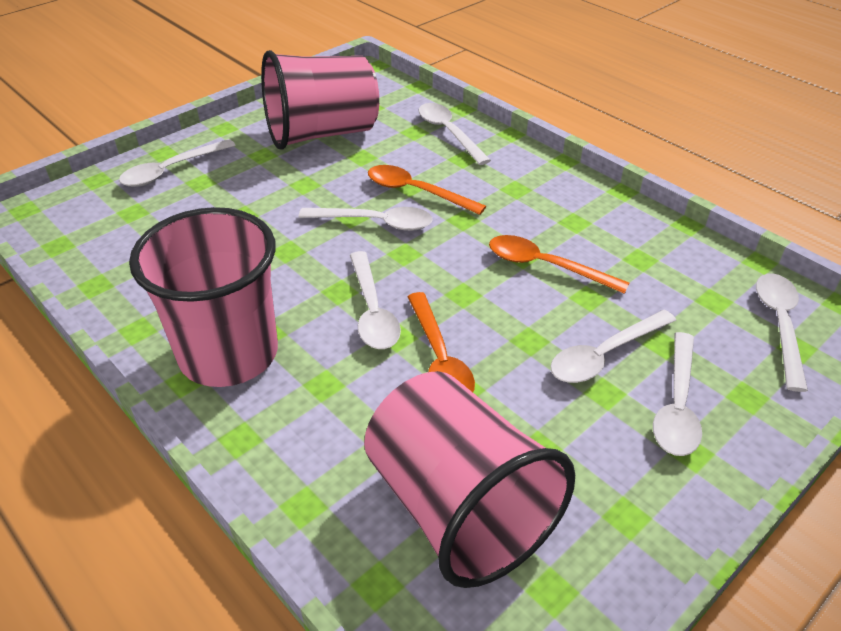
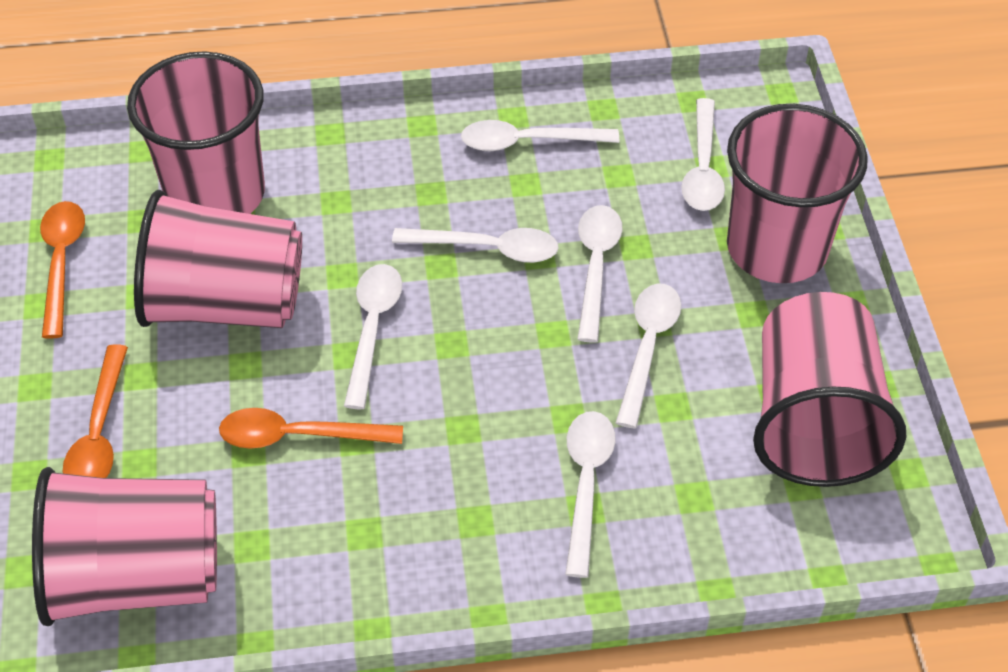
pink cup: 3 -> 5

